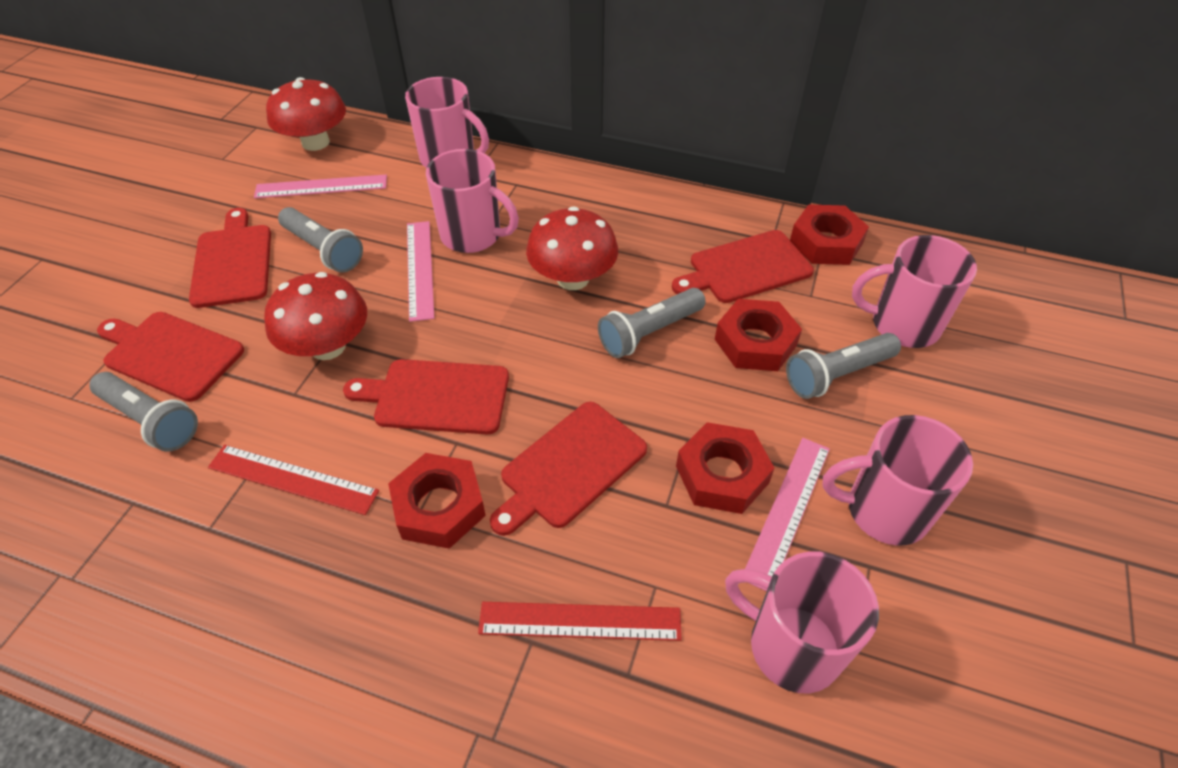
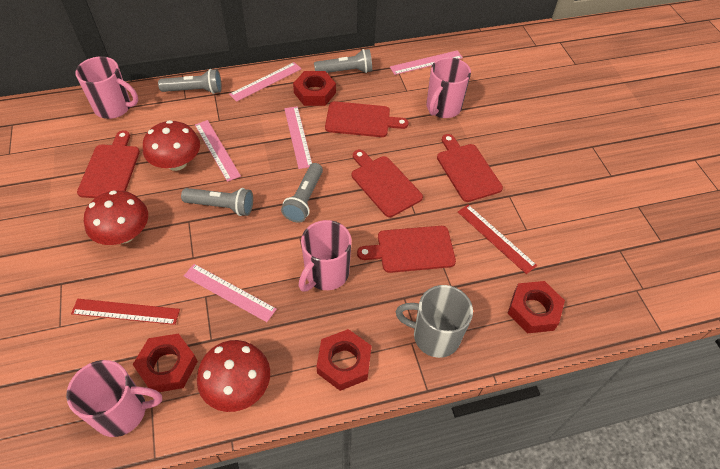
grey mug: 0 -> 1
pink mug: 5 -> 4
pink ruler: 3 -> 5

